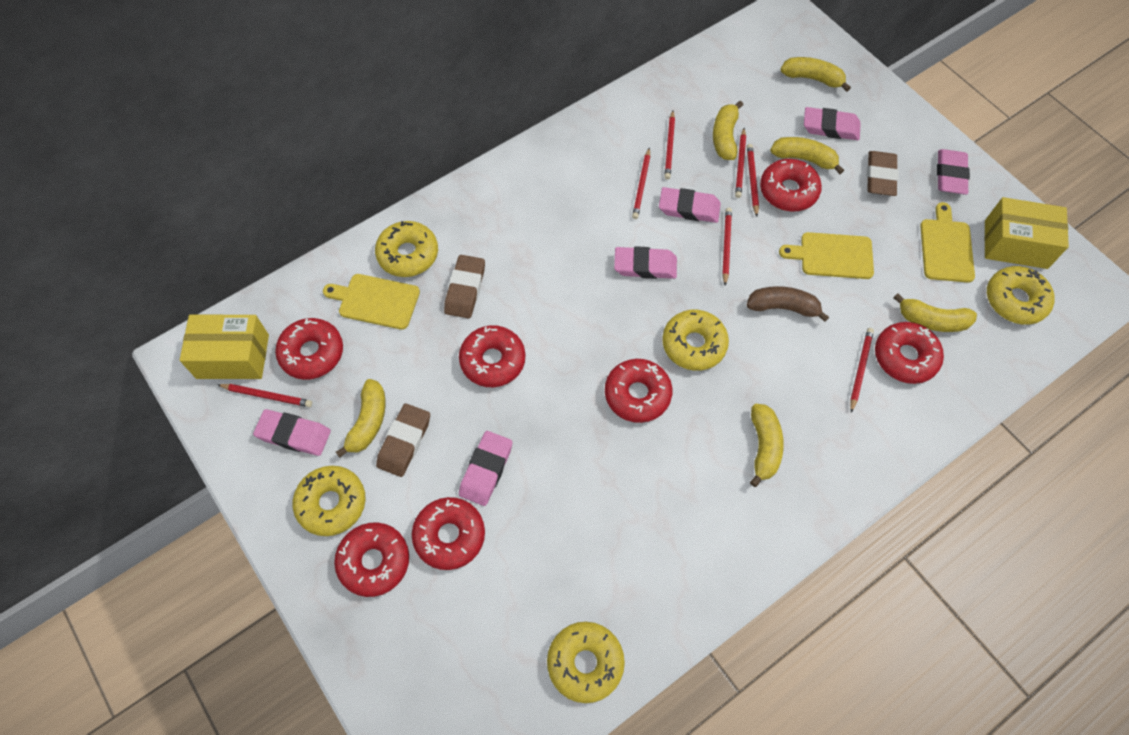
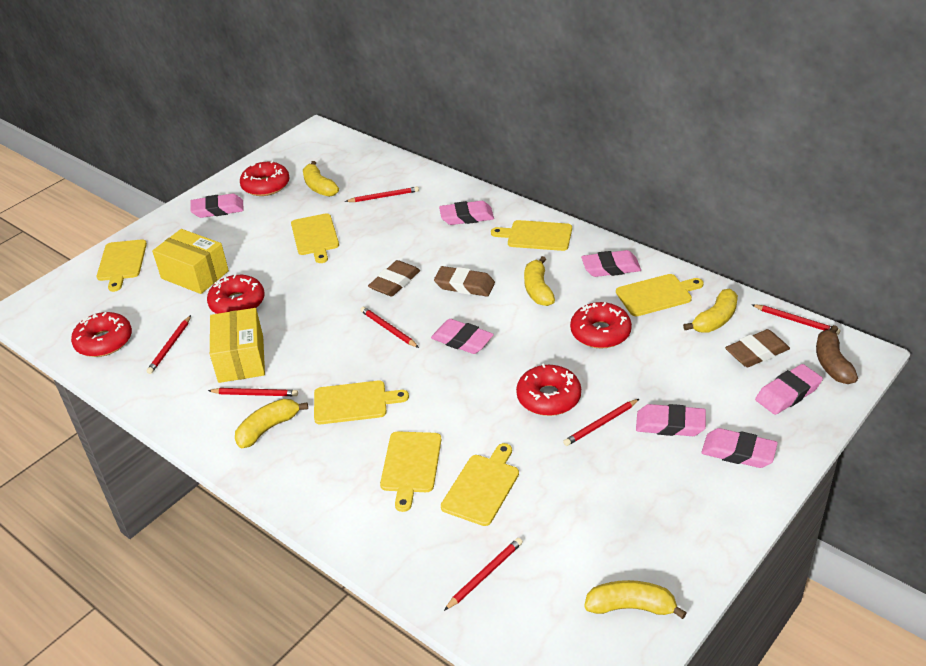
pink eraser: 6 -> 7
red donut: 7 -> 5
yellow banana: 6 -> 5
yellow cutting board: 3 -> 7
yellow donut: 5 -> 0

